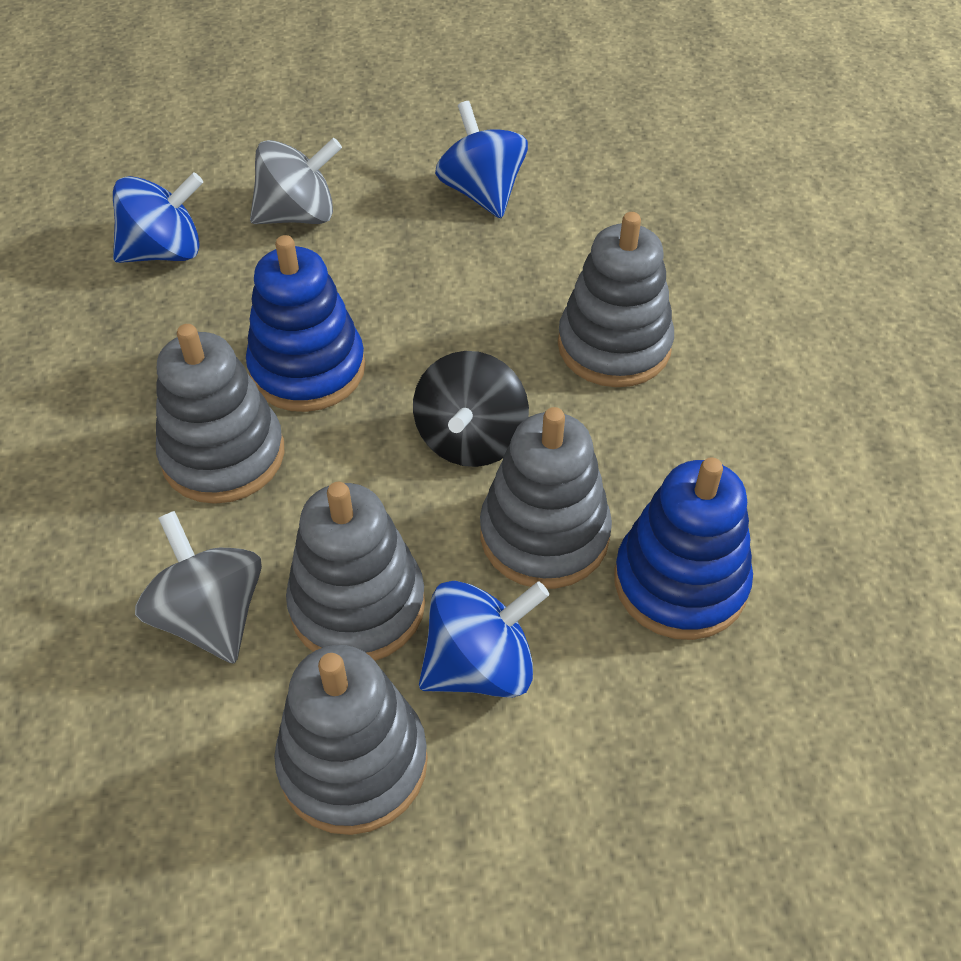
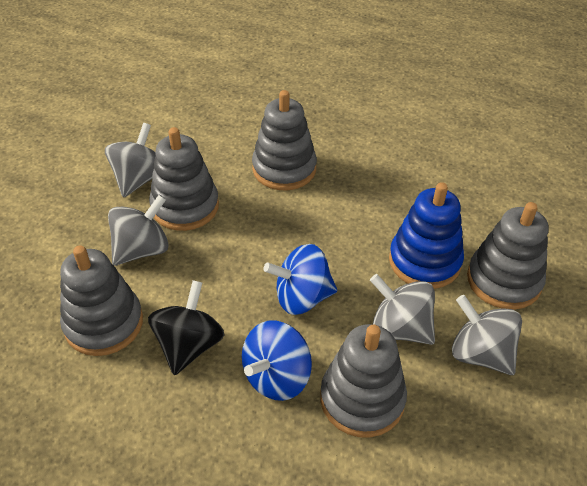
blue spinning top: 3 -> 2
blue stacking toy: 2 -> 1
grey spinning top: 2 -> 4

